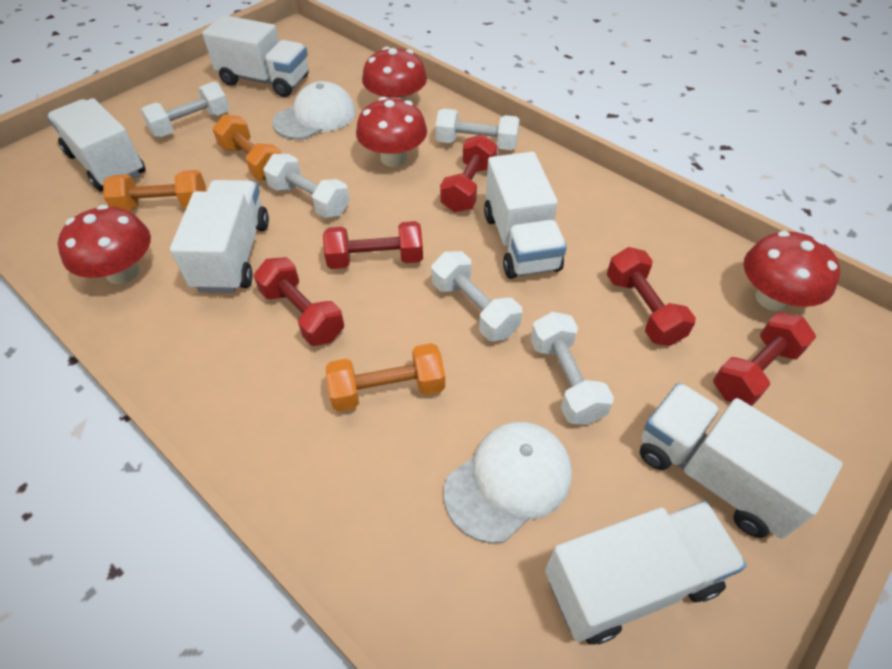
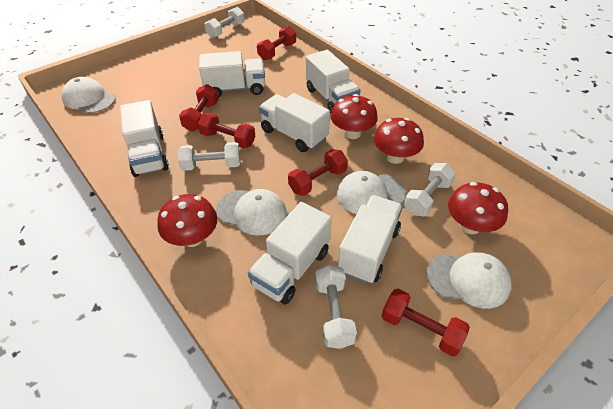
orange dumbbell: 3 -> 0
white cap: 2 -> 4
white dumbbell: 5 -> 4

